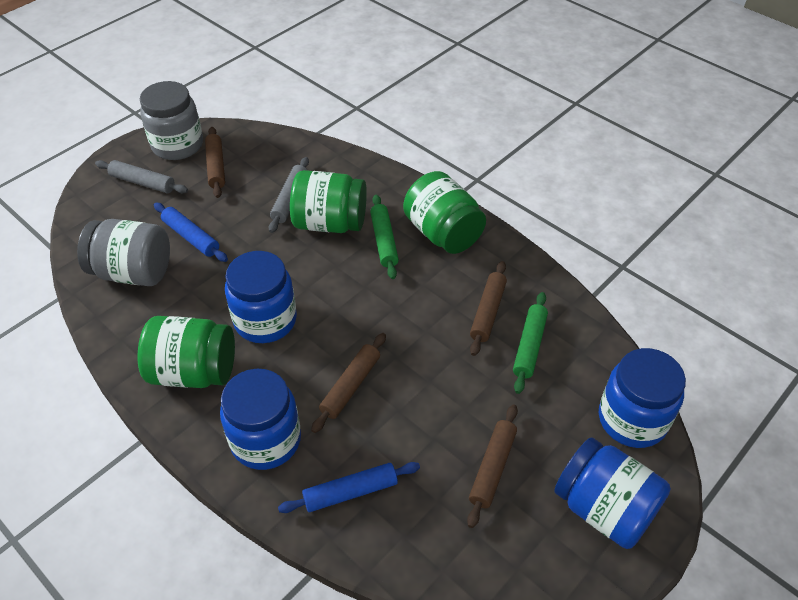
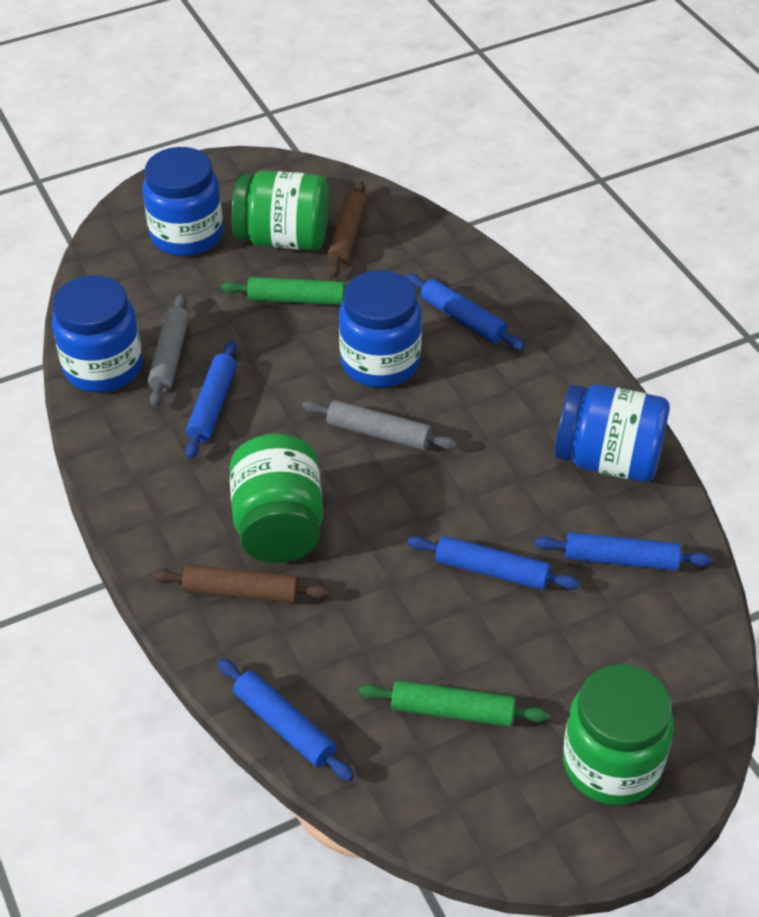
blue rolling pin: 2 -> 5
brown rolling pin: 4 -> 2
grey jar: 2 -> 0

